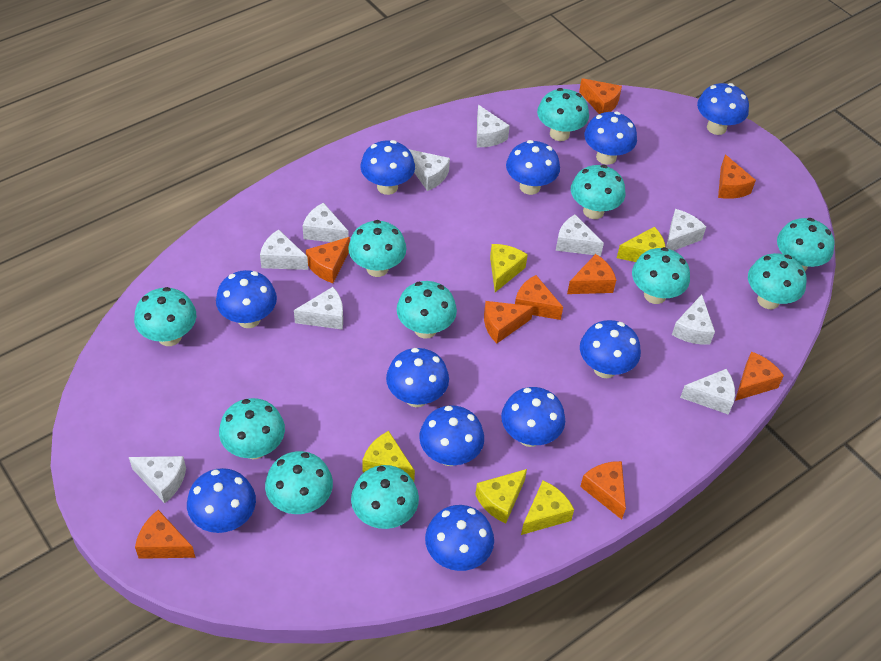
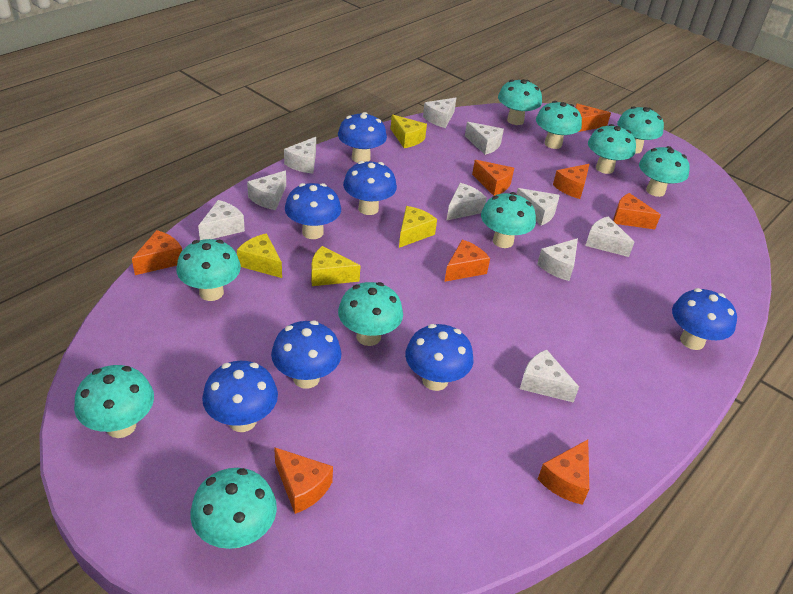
blue mushroom: 11 -> 7
orange cheese: 9 -> 8
turquoise mushroom: 11 -> 10
yellow cheese: 5 -> 4

